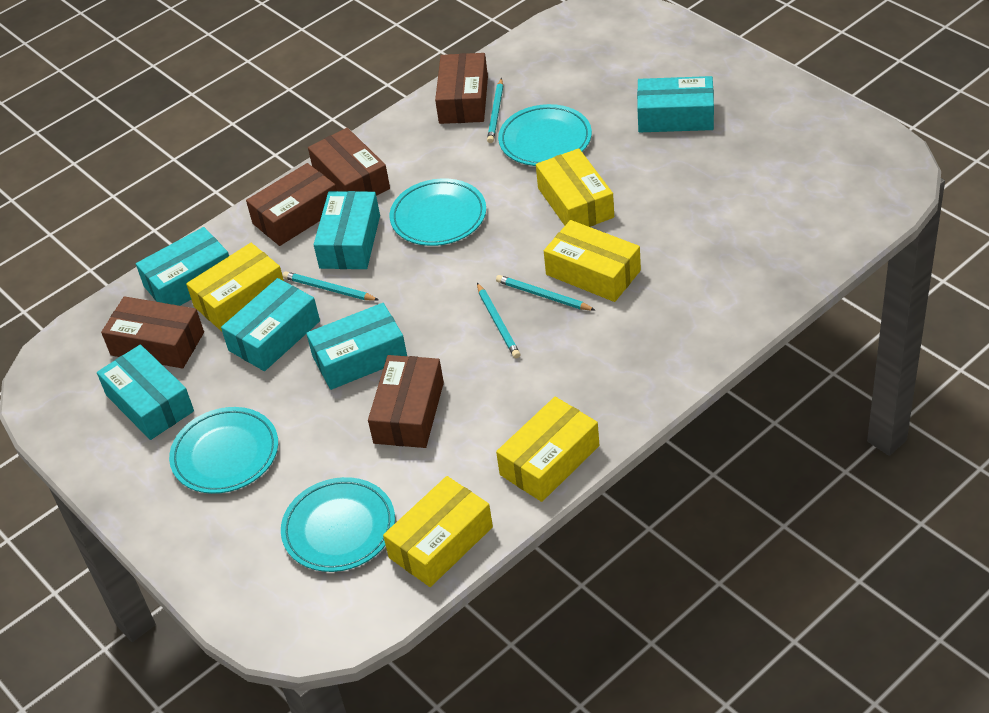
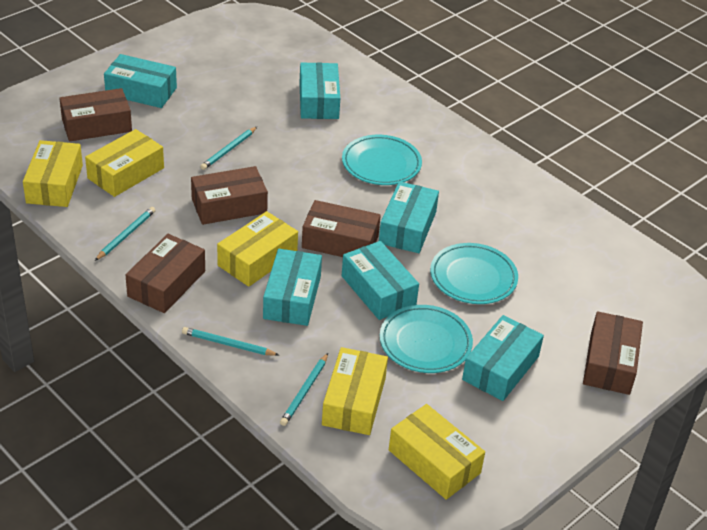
turquoise plate: 4 -> 3

